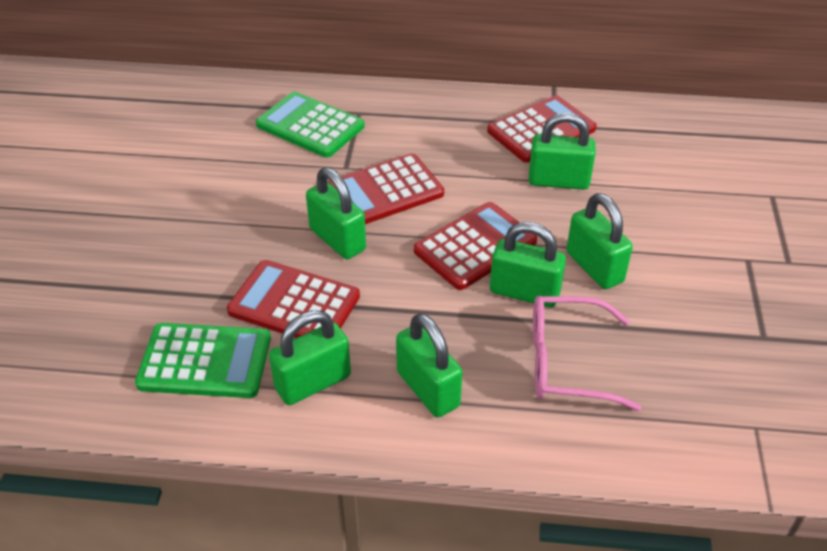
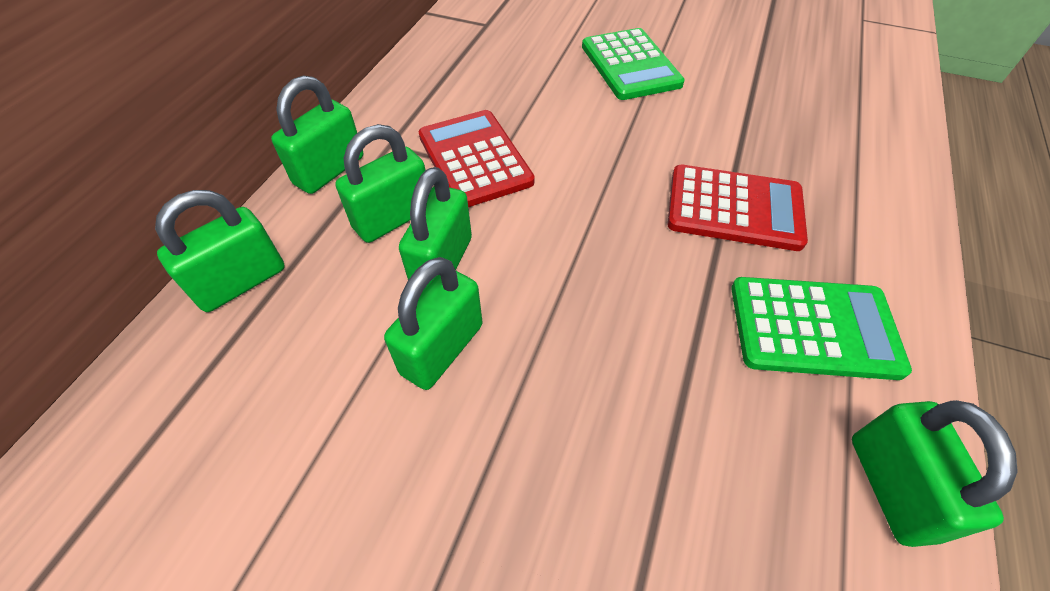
pink glasses: 1 -> 0
red calculator: 4 -> 2

